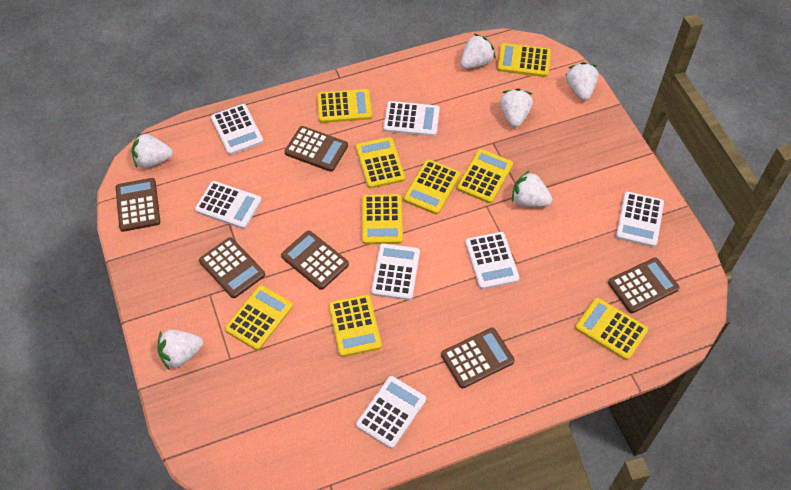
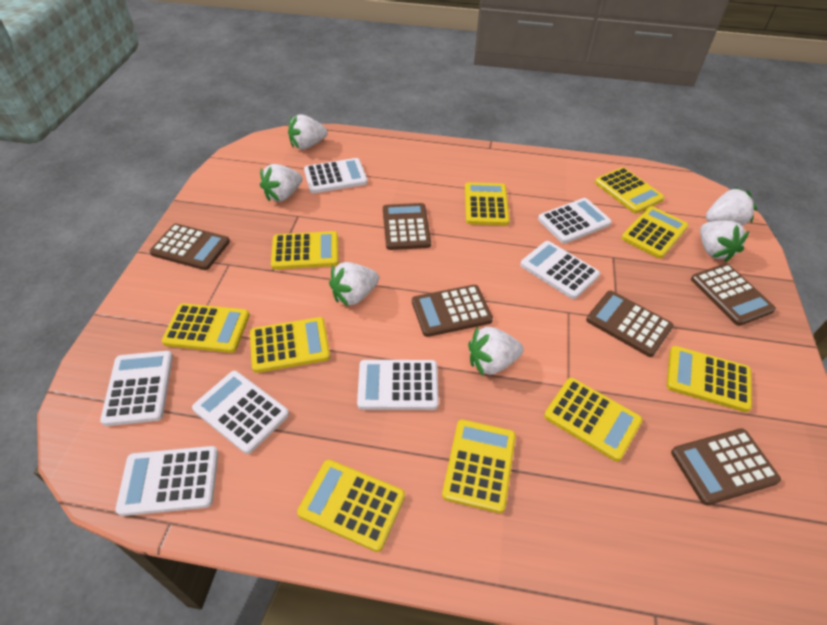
yellow calculator: 9 -> 10

